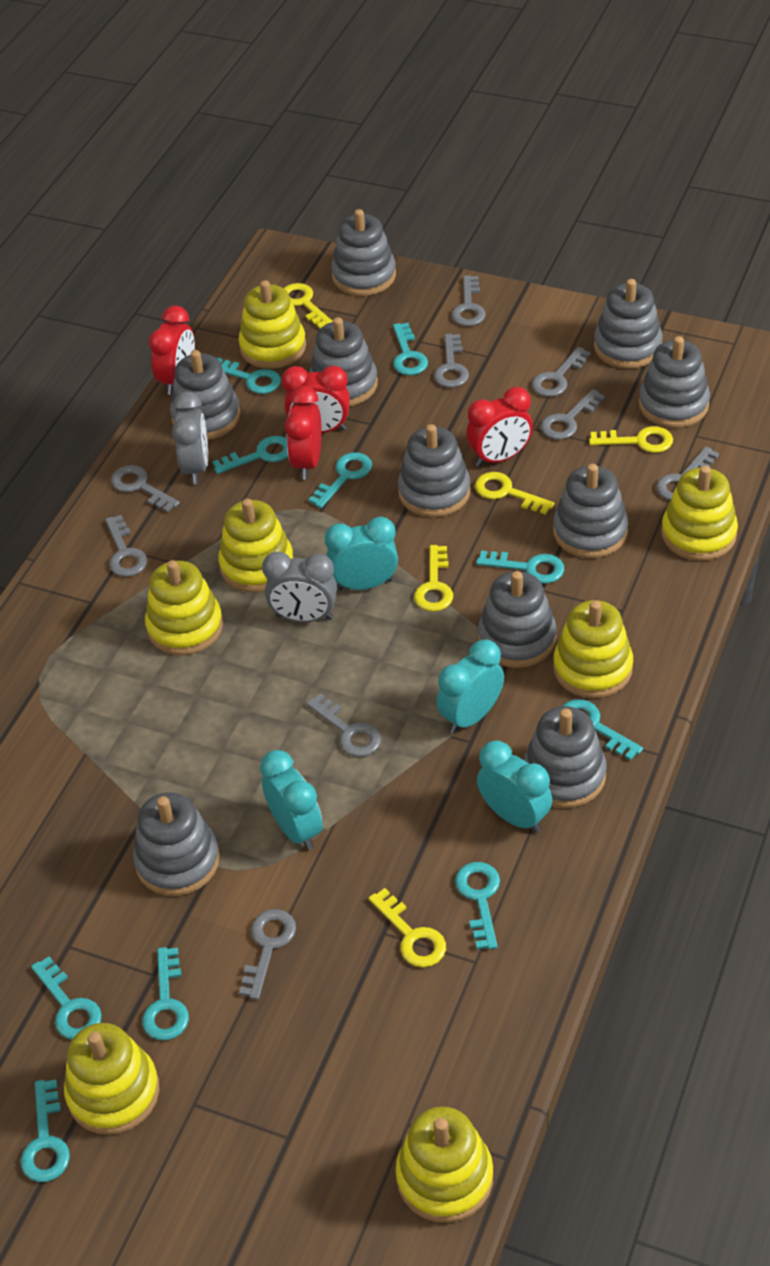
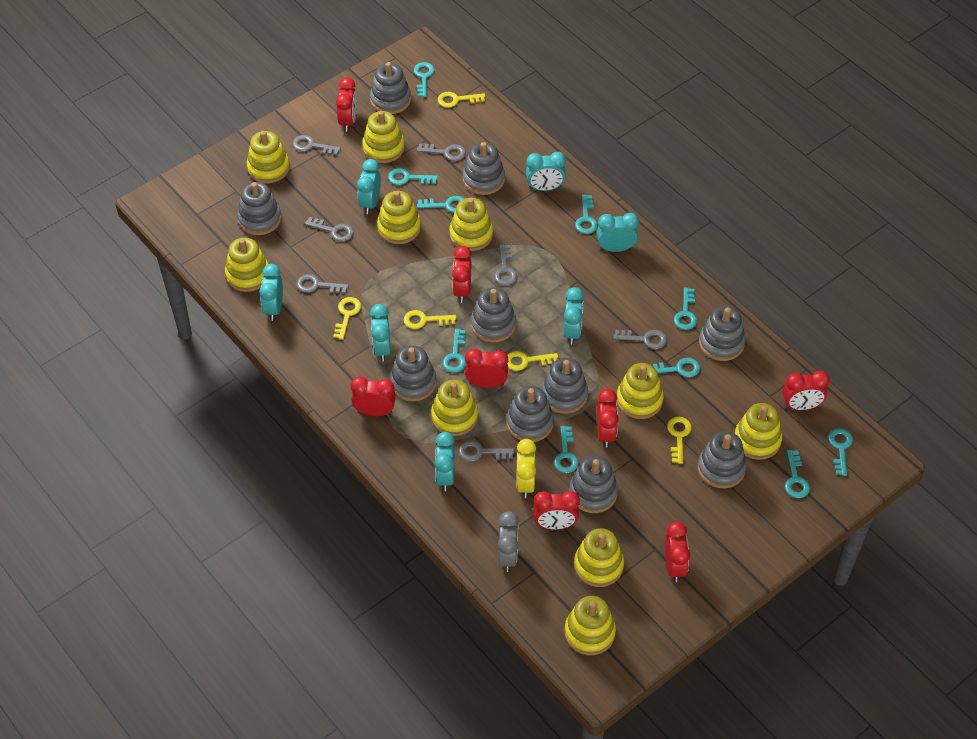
grey clock: 2 -> 1
grey key: 9 -> 7
red clock: 4 -> 8
turquoise clock: 4 -> 7
yellow clock: 0 -> 1
yellow stacking toy: 7 -> 10

